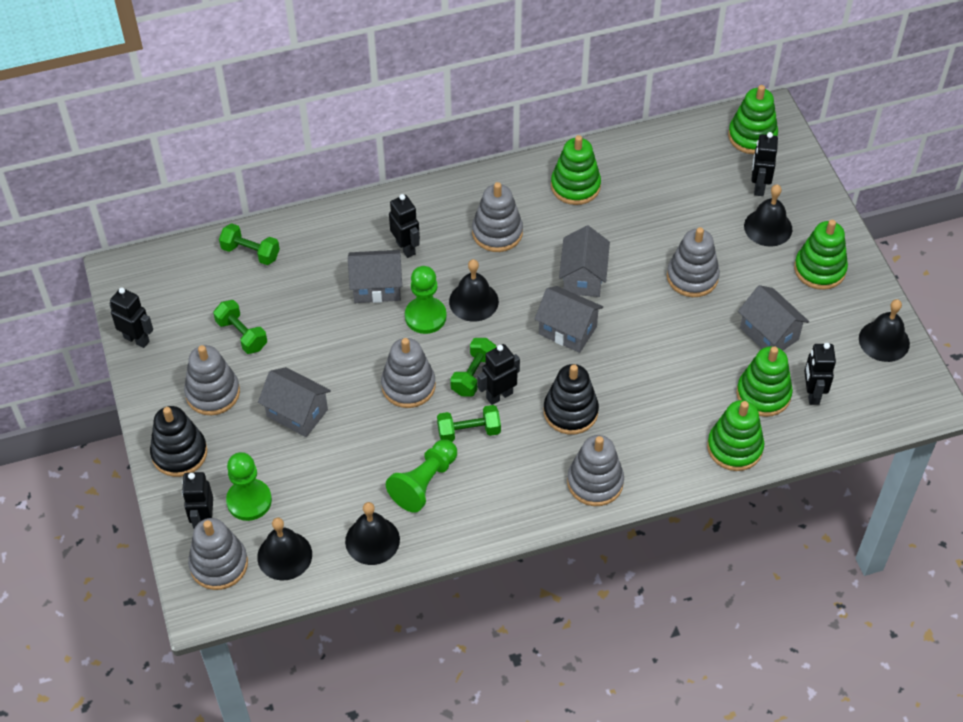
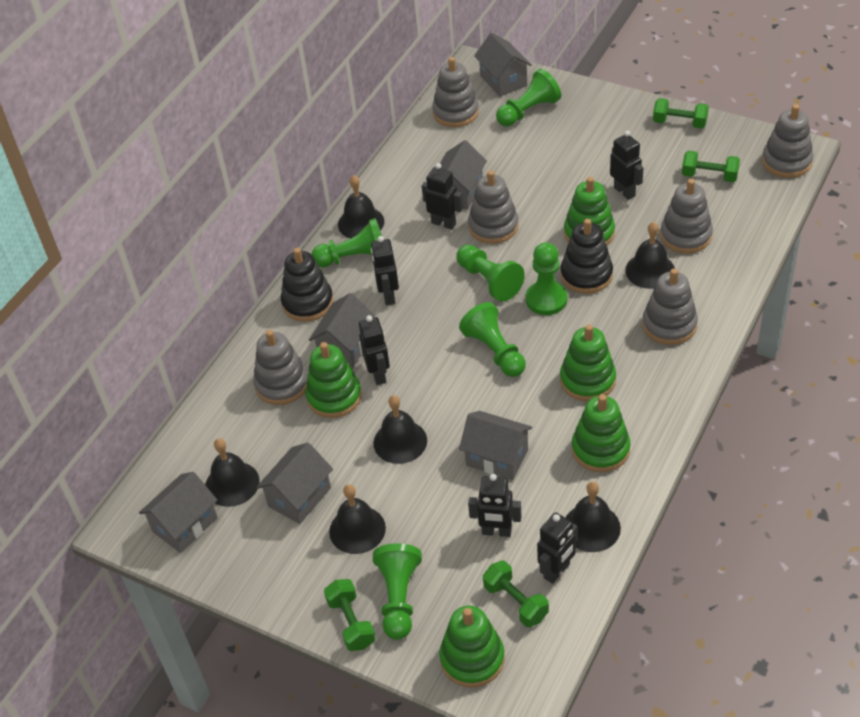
black bell: 5 -> 6
green pawn: 3 -> 6
grey house: 5 -> 6

